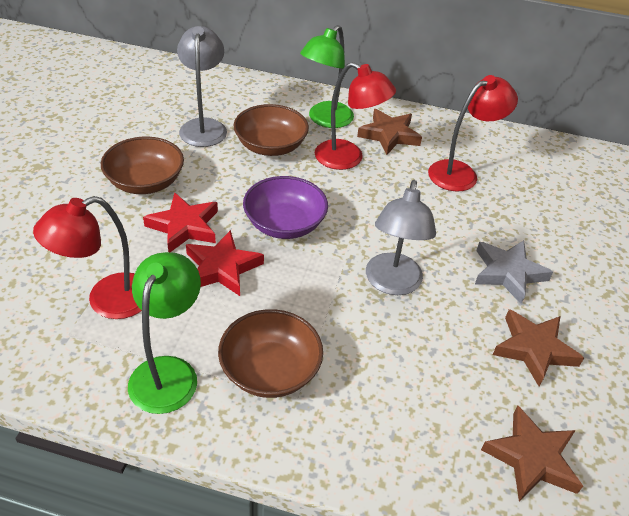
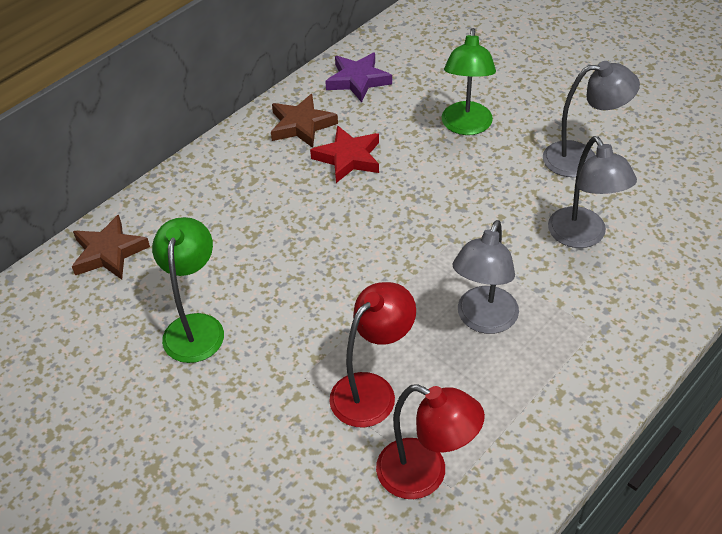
brown bowl: 3 -> 0
brown star: 3 -> 2
grey lamp: 2 -> 3
grey star: 1 -> 0
purple bowl: 1 -> 0
purple star: 0 -> 1
red lamp: 3 -> 2
red star: 2 -> 1

